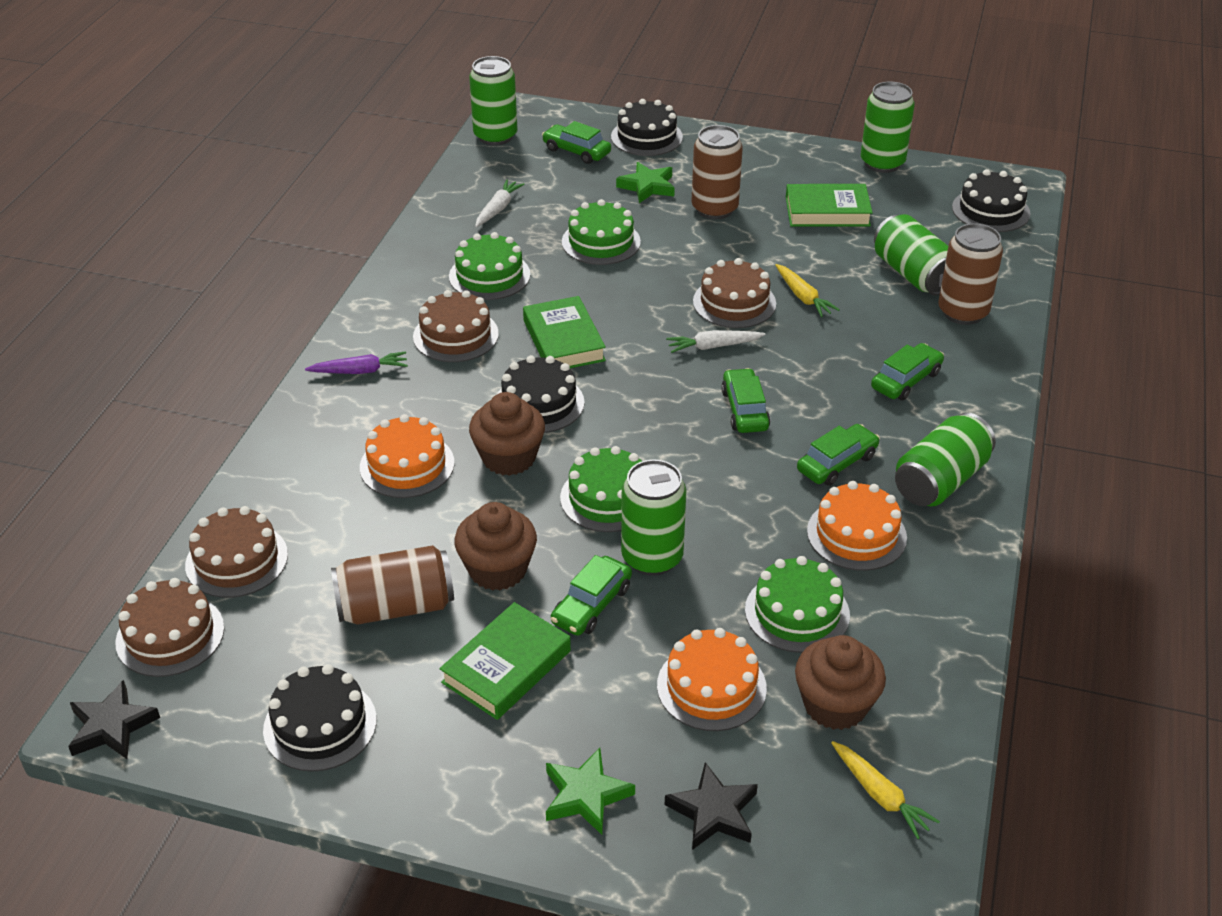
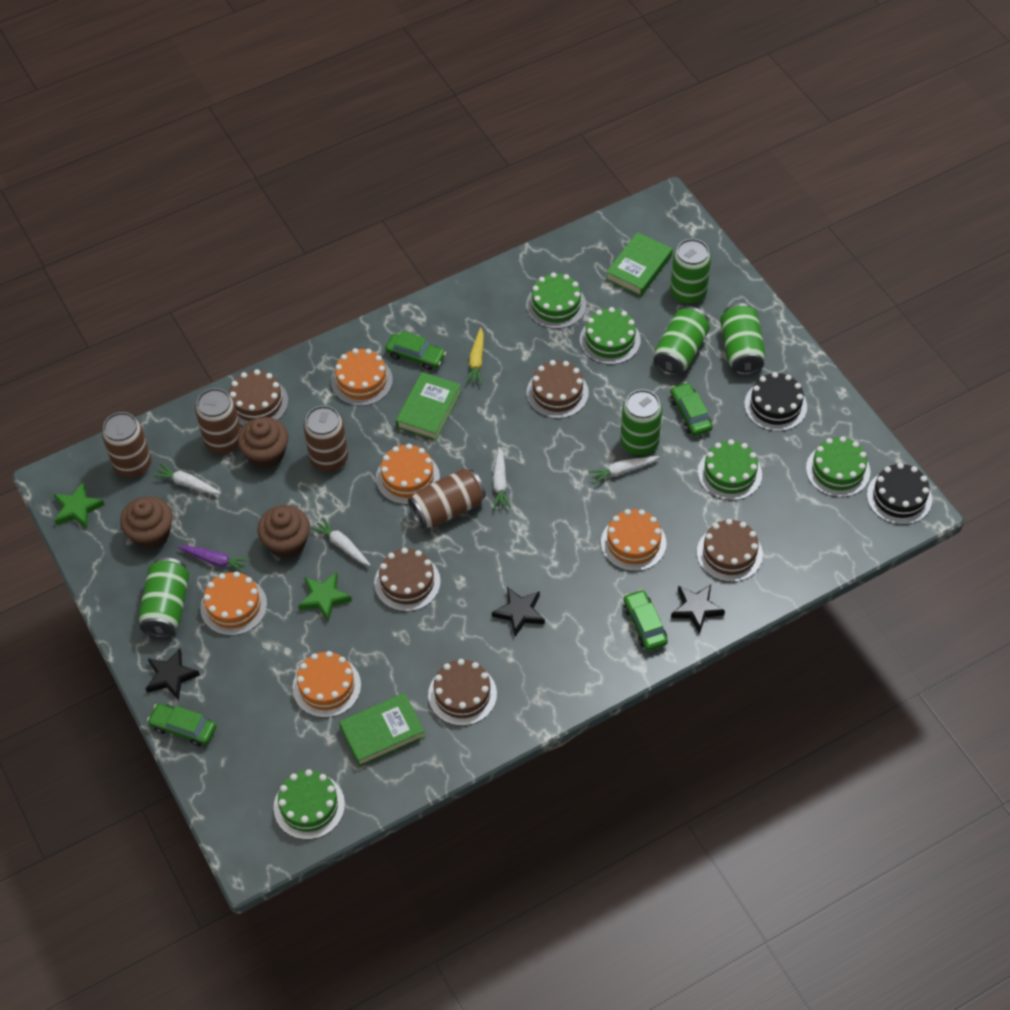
black cake: 4 -> 2
black star: 2 -> 3
brown cake: 4 -> 5
brown can: 3 -> 4
green cake: 4 -> 5
green car: 5 -> 4
orange cake: 3 -> 5
white carrot: 2 -> 4
yellow carrot: 2 -> 1

